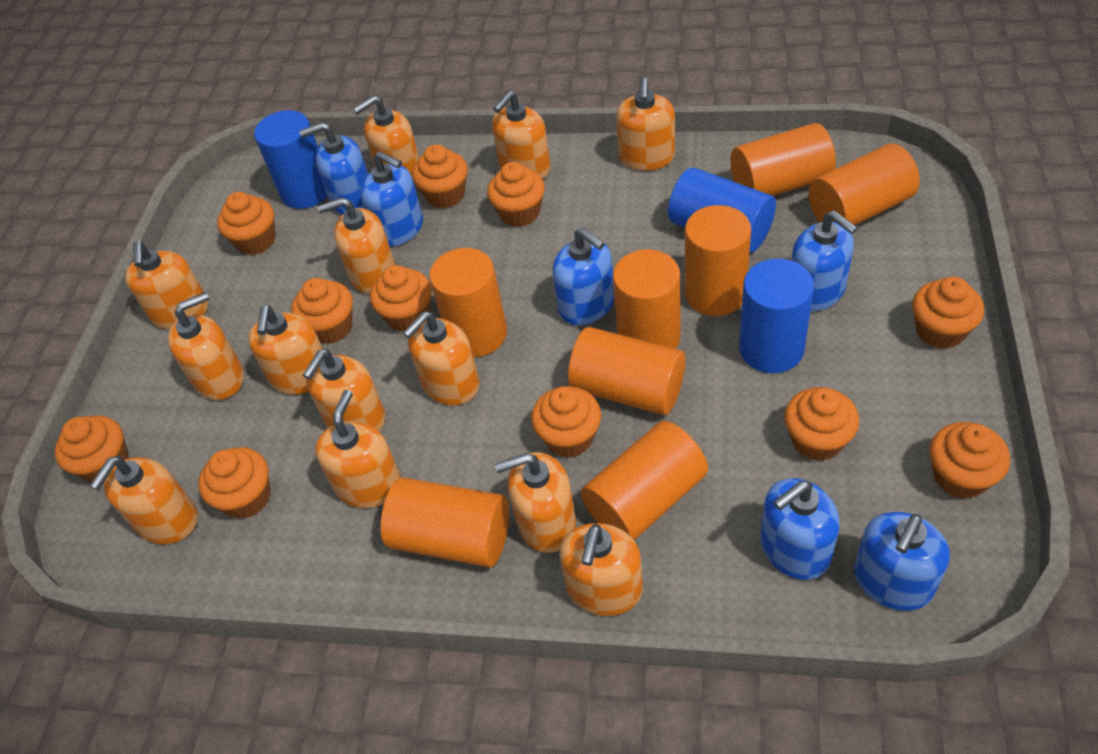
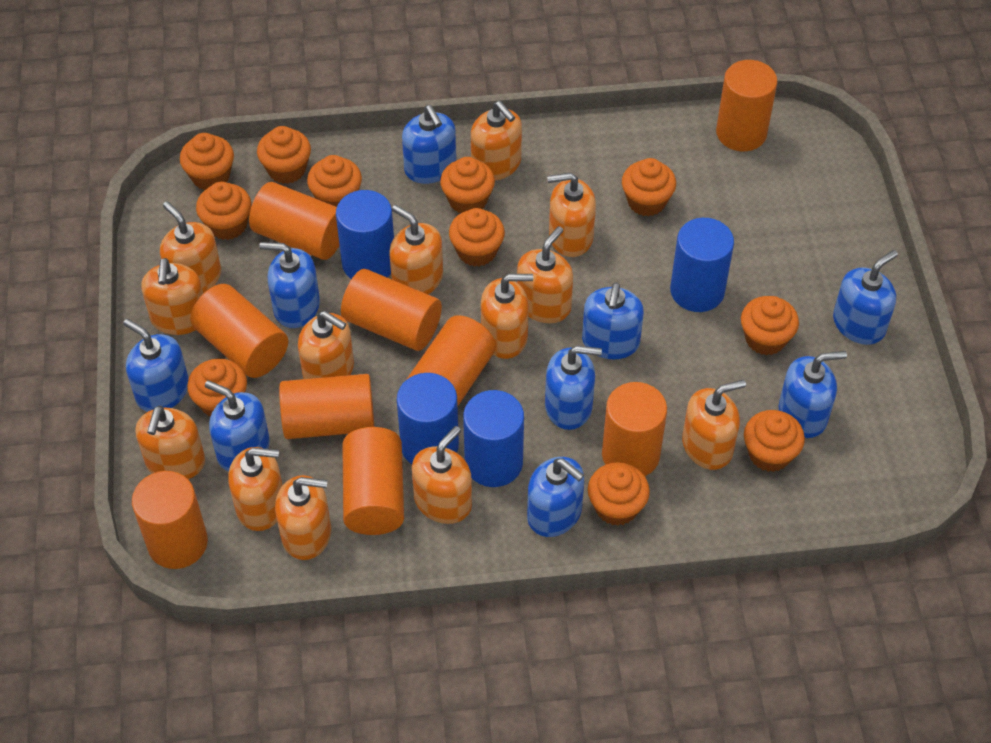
blue cylinder: 3 -> 4
blue soap dispenser: 6 -> 9
orange cylinder: 8 -> 9

